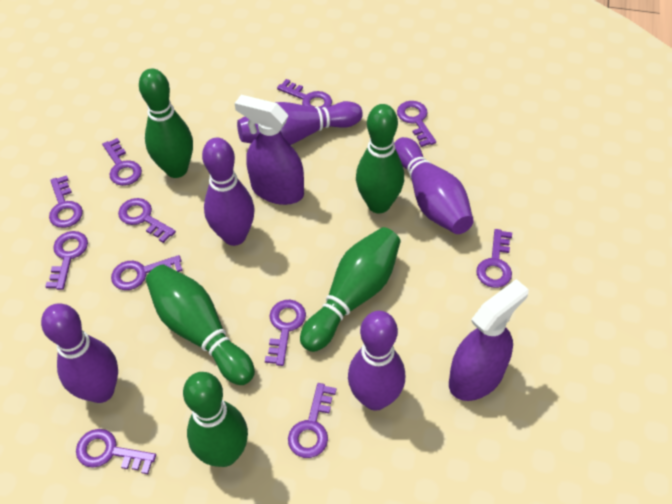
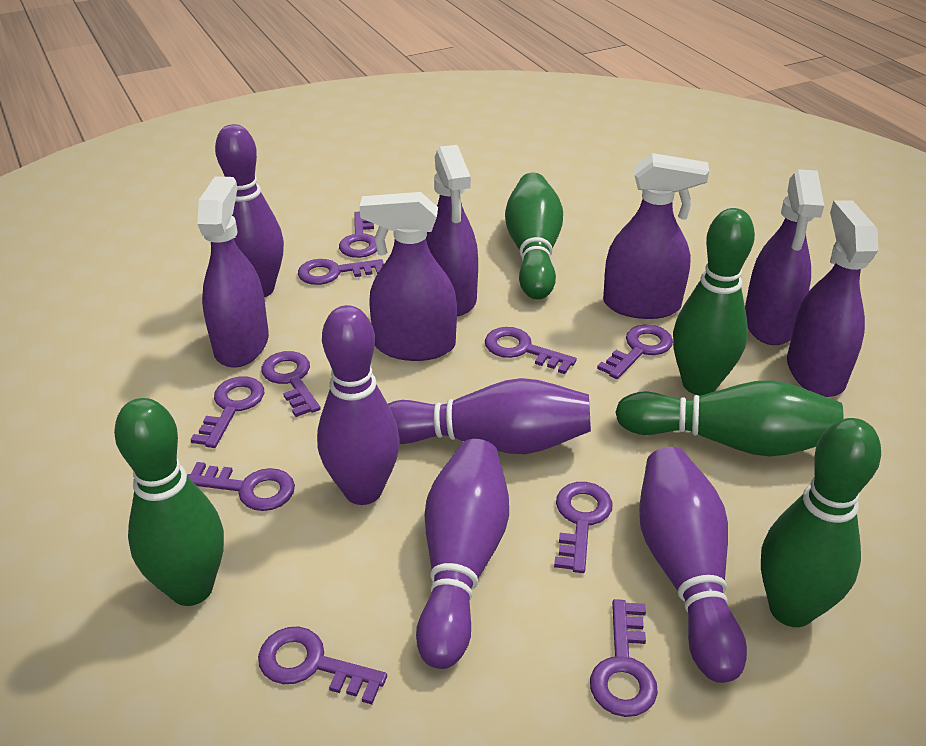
purple key: 11 -> 10
purple spray bottle: 2 -> 6

